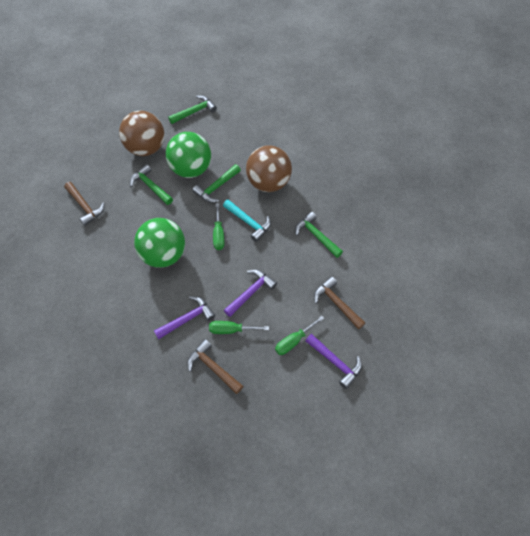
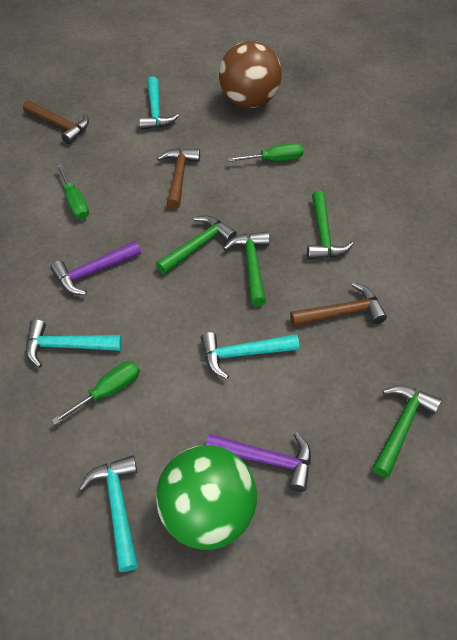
brown ball: 2 -> 1
green ball: 2 -> 1
purple hammer: 3 -> 2
turquoise hammer: 1 -> 4

